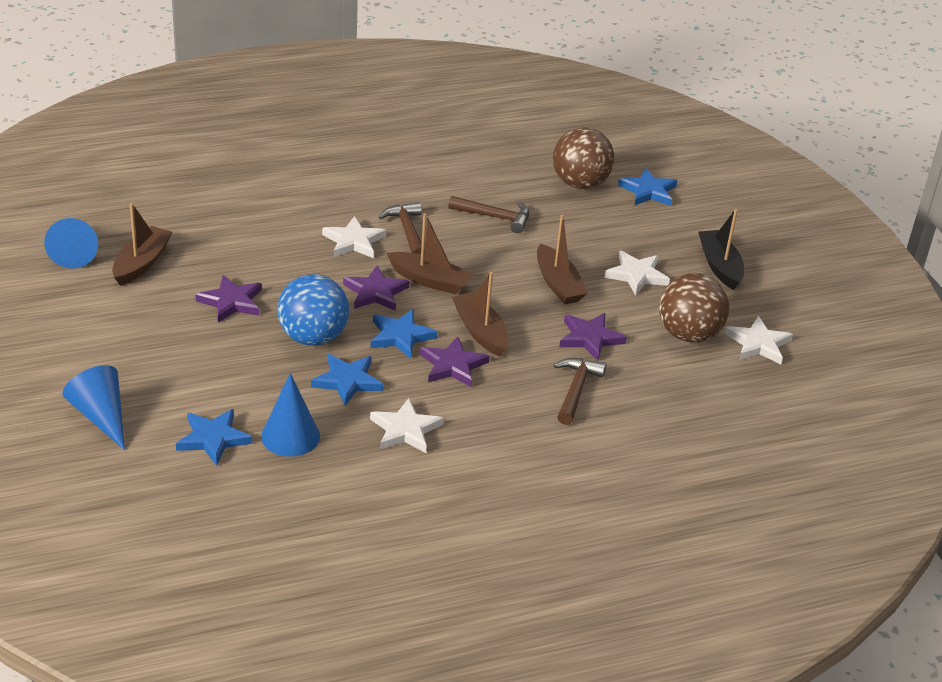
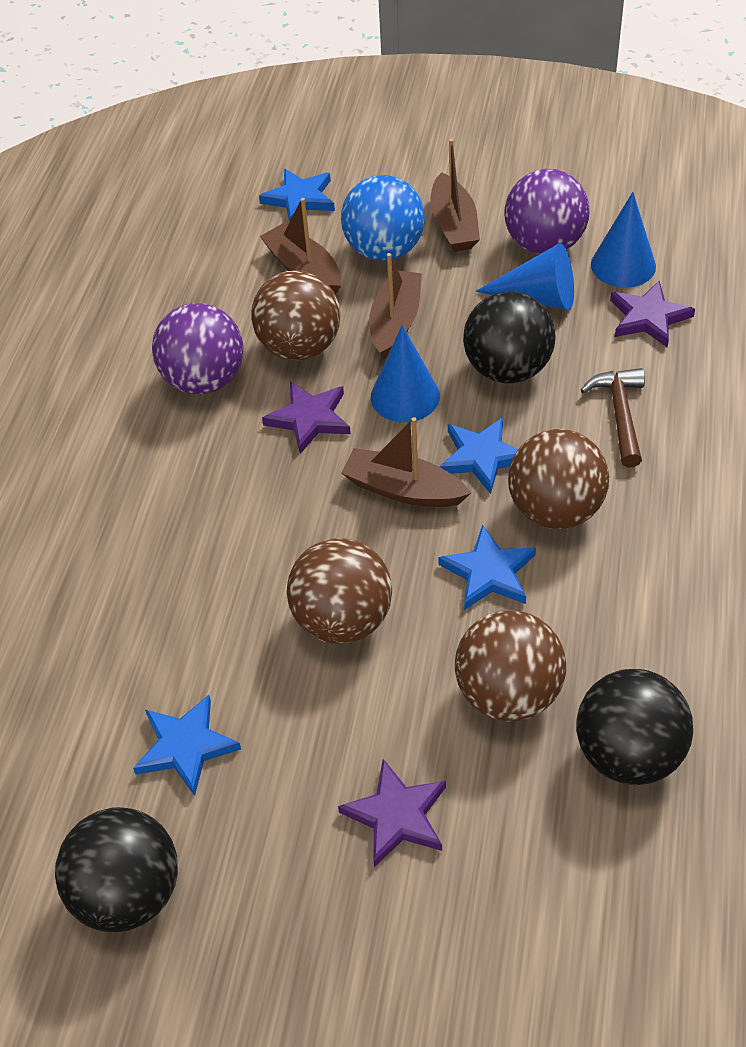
black ball: 0 -> 3
black boat: 1 -> 0
brown ball: 2 -> 4
brown hammer: 3 -> 1
purple ball: 0 -> 2
purple star: 4 -> 3
white star: 4 -> 0

